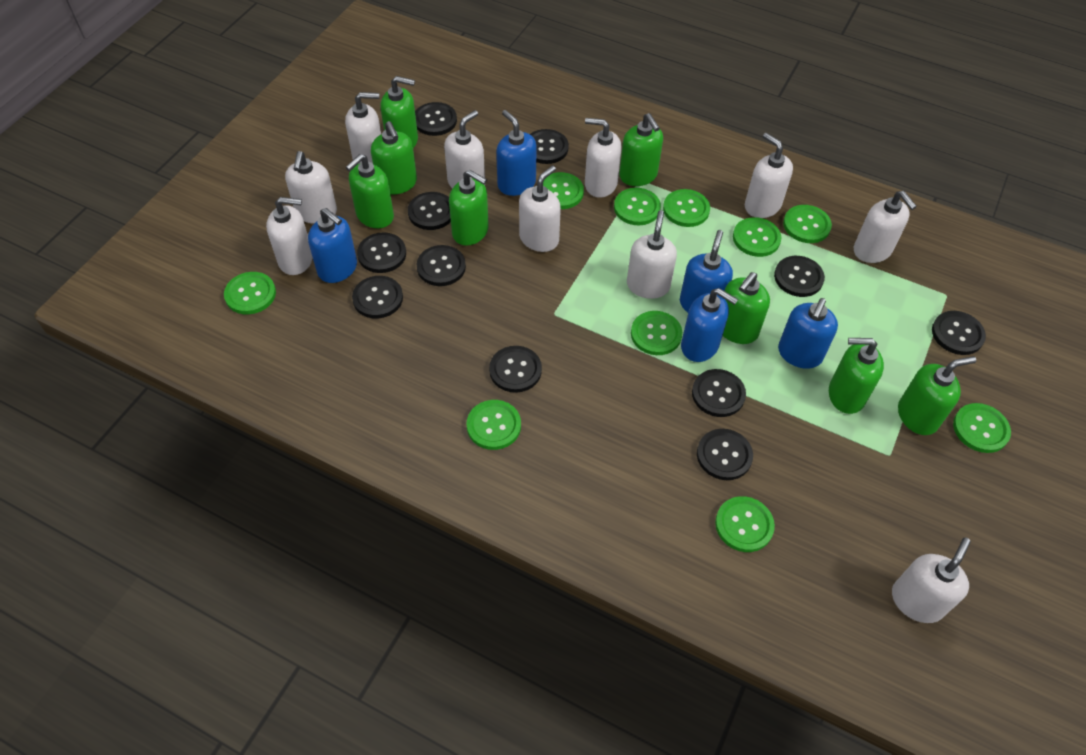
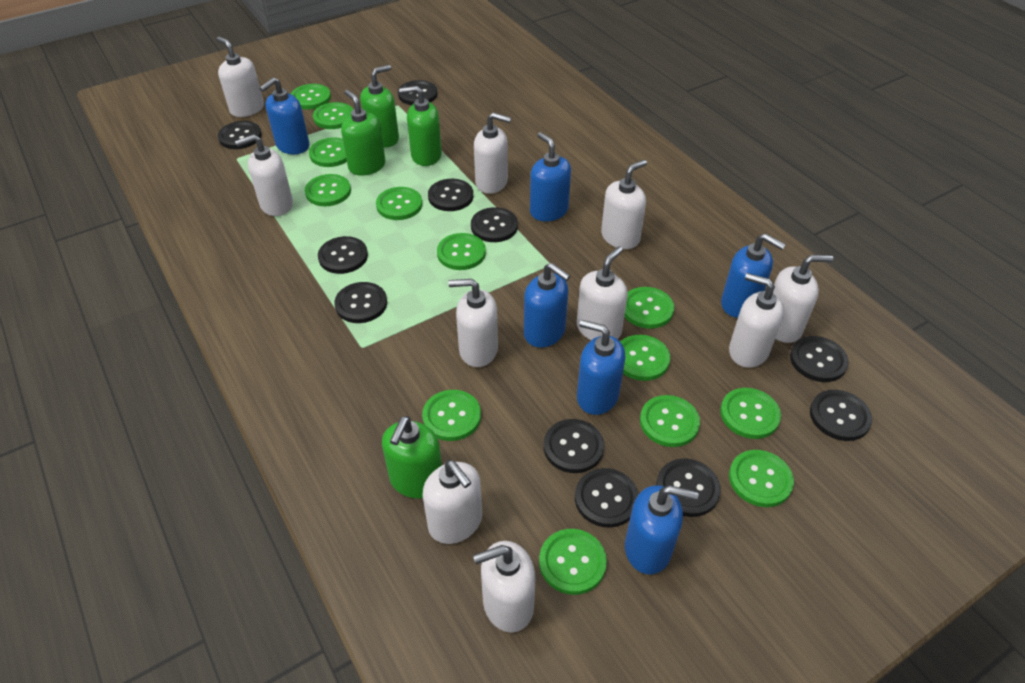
blue soap dispenser: 5 -> 6
green button: 10 -> 13
green soap dispenser: 8 -> 4

